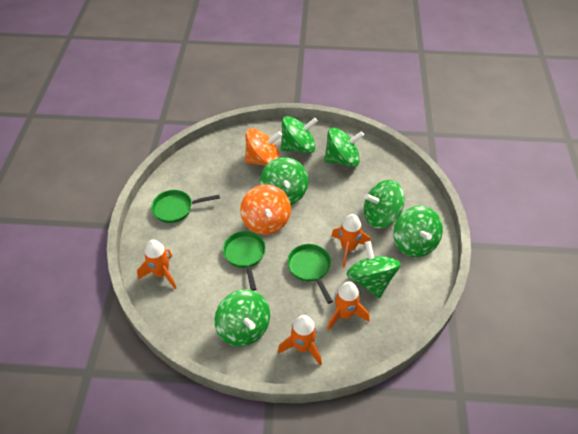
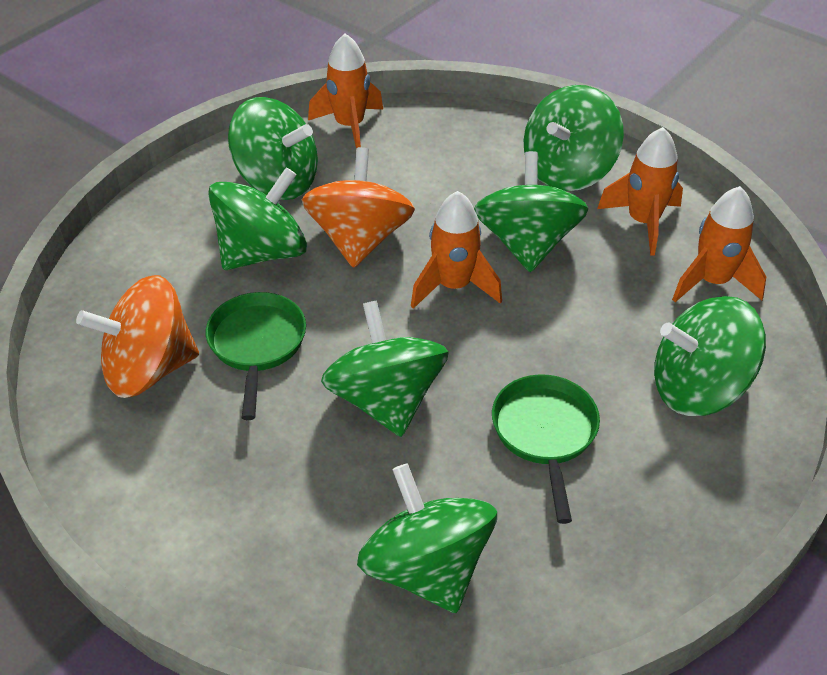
green pan: 3 -> 2

